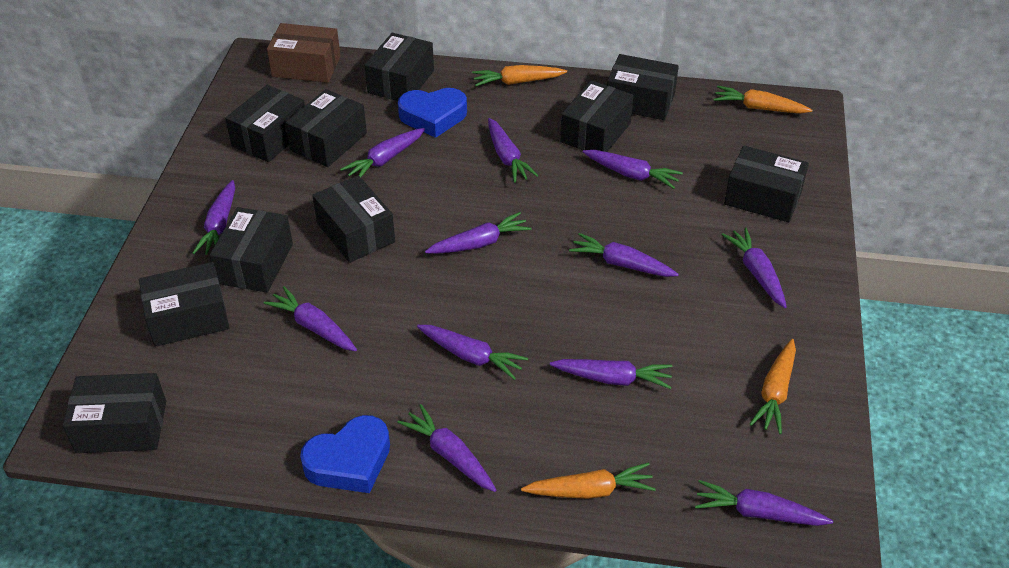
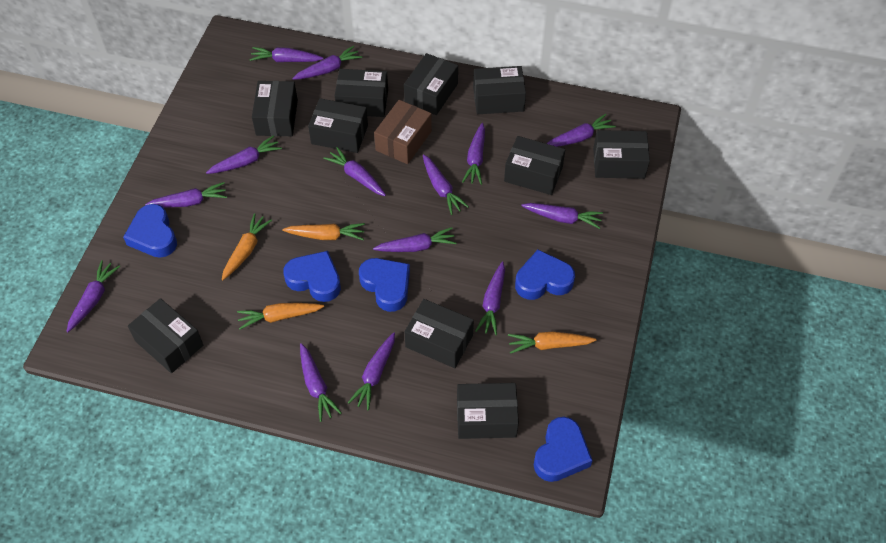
blue heart: 2 -> 5
purple carrot: 12 -> 14

